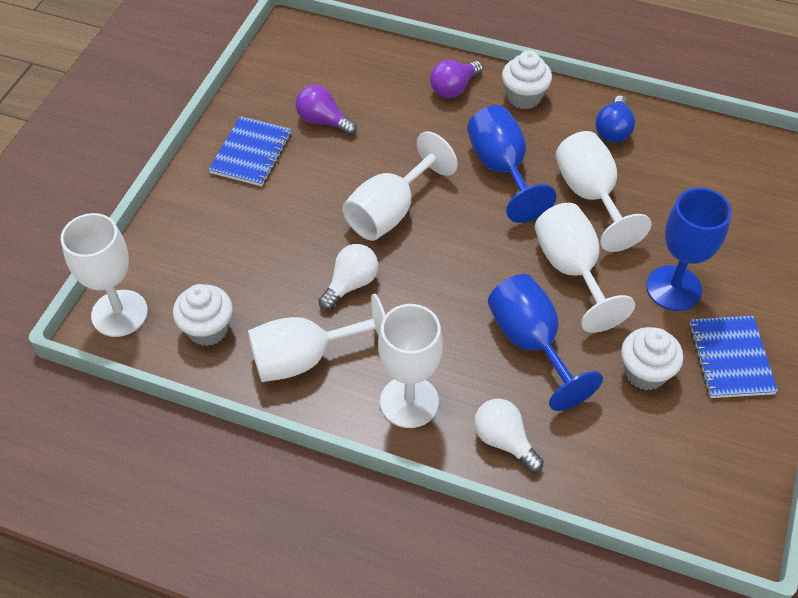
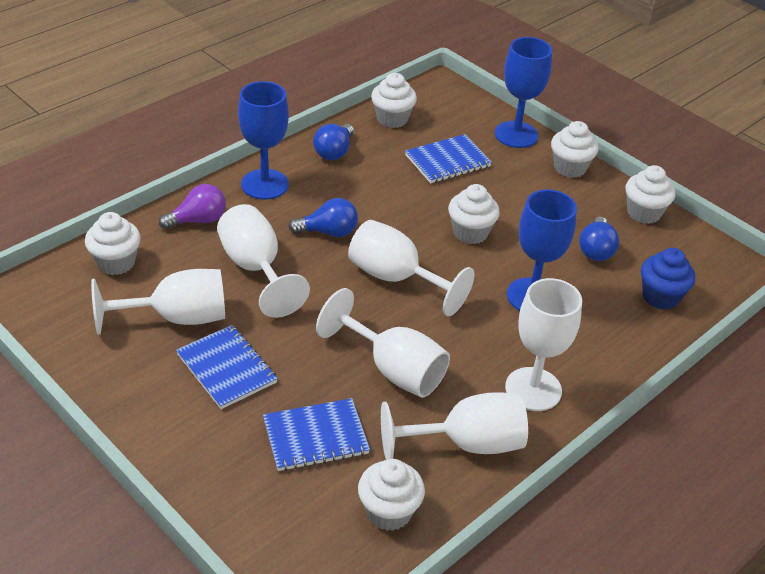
blue cupcake: 0 -> 1
blue light bulb: 1 -> 3
blue notebook: 2 -> 3
purple light bulb: 2 -> 1
white cupcake: 3 -> 6
white light bulb: 2 -> 0

